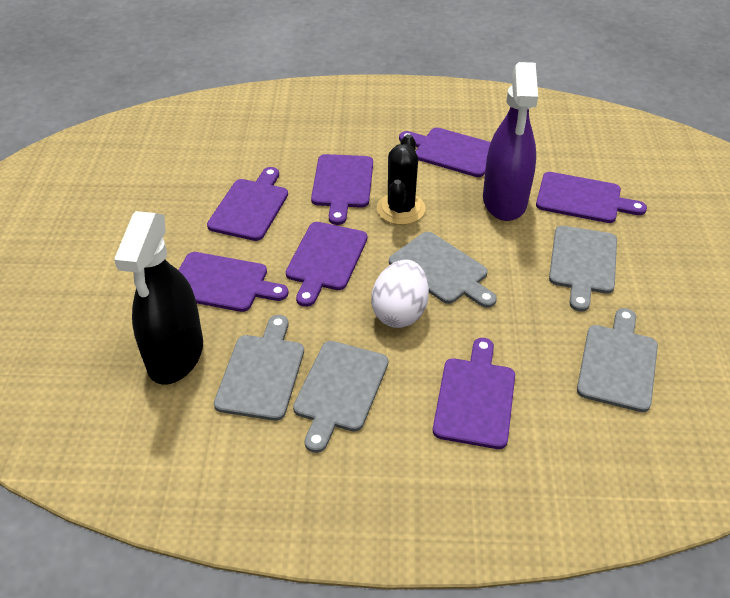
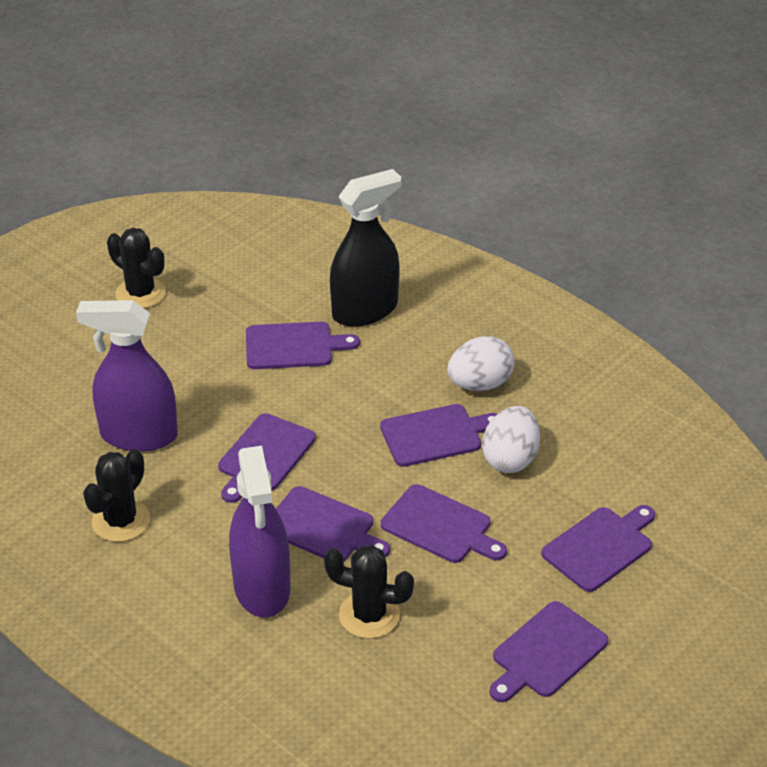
black cactus: 1 -> 3
grey cutting board: 5 -> 0
purple spray bottle: 1 -> 2
white egg: 1 -> 2

